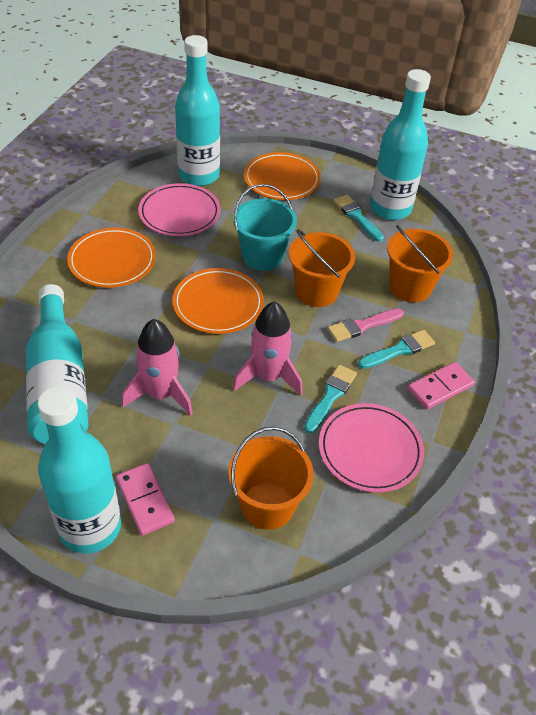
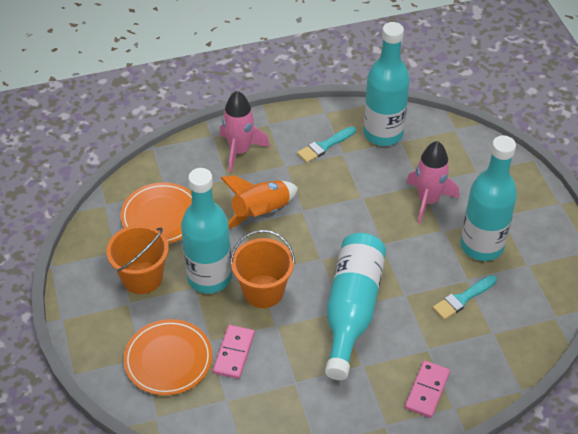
orange bucket: 3 -> 2
orange plate: 3 -> 2
orange rocket: 0 -> 1
pink brush: 1 -> 0
pink plate: 2 -> 0
turquoise brush: 3 -> 2
turquoise bucket: 1 -> 0

